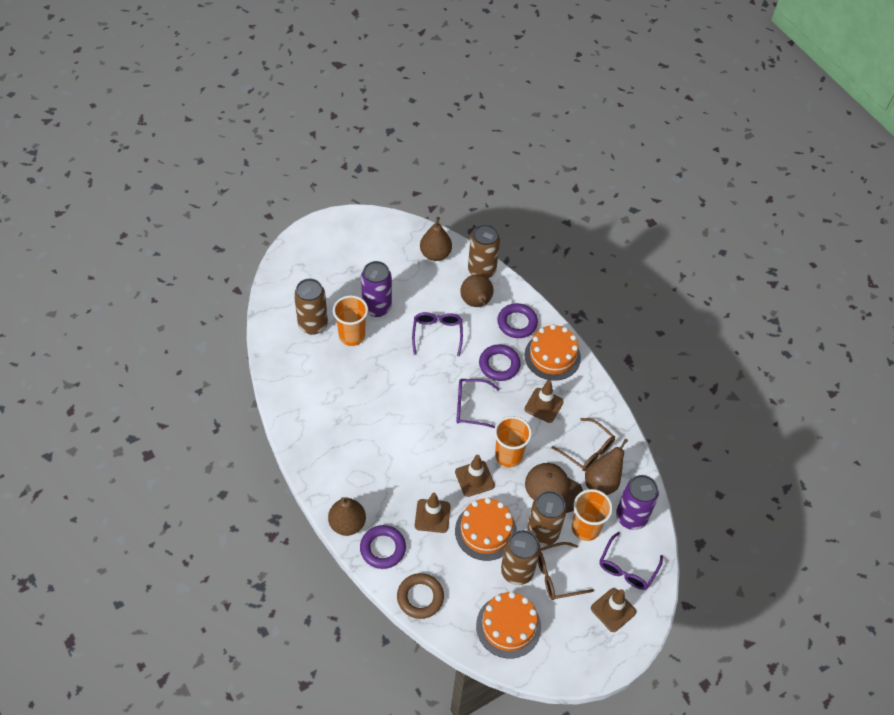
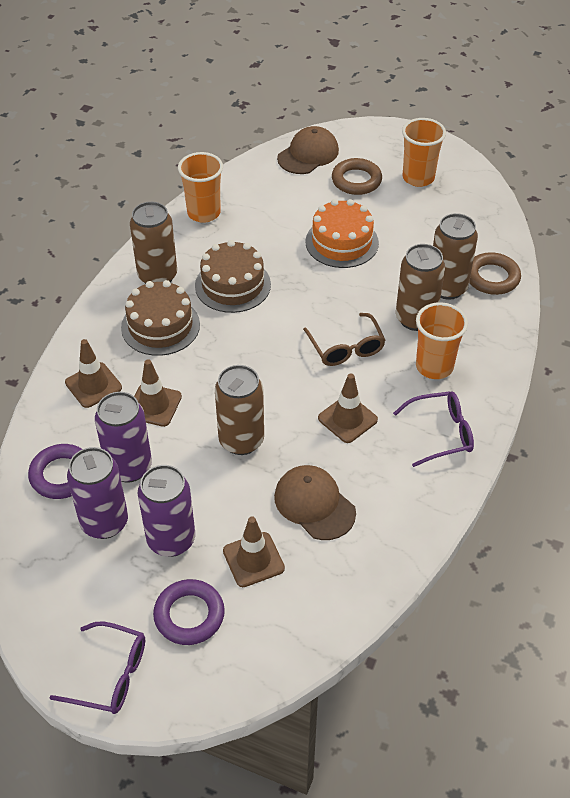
brown cake: 0 -> 2
brown cap: 1 -> 2
brown glasses: 2 -> 1
brown pear: 4 -> 0
brown ring: 1 -> 2
orange cake: 3 -> 1
purple can: 2 -> 3
purple glasses: 3 -> 2
purple ring: 3 -> 2

